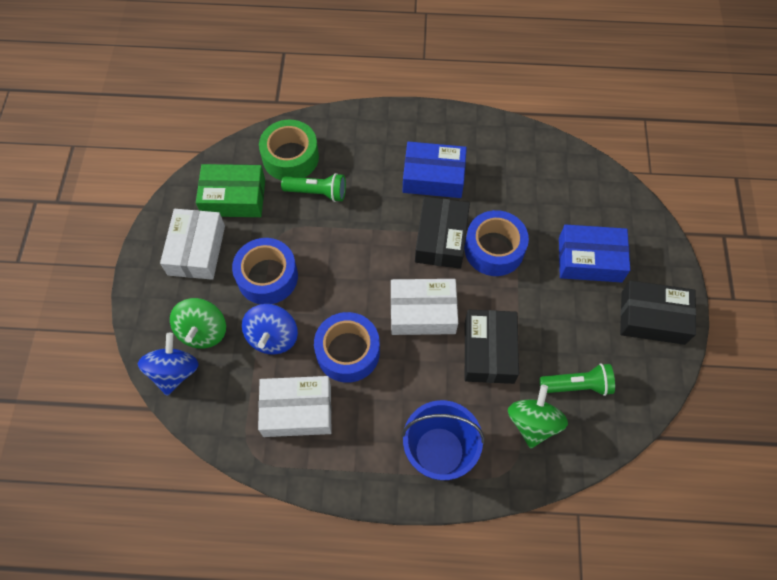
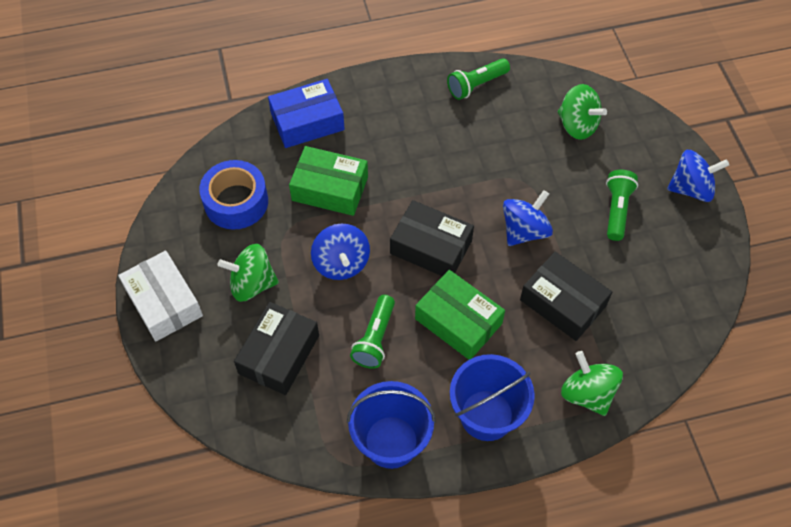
blue box: 2 -> 1
blue bucket: 1 -> 2
blue spinning top: 2 -> 3
blue tape: 3 -> 1
green box: 1 -> 2
green flashlight: 2 -> 3
green spinning top: 2 -> 3
green tape: 1 -> 0
white box: 3 -> 1

